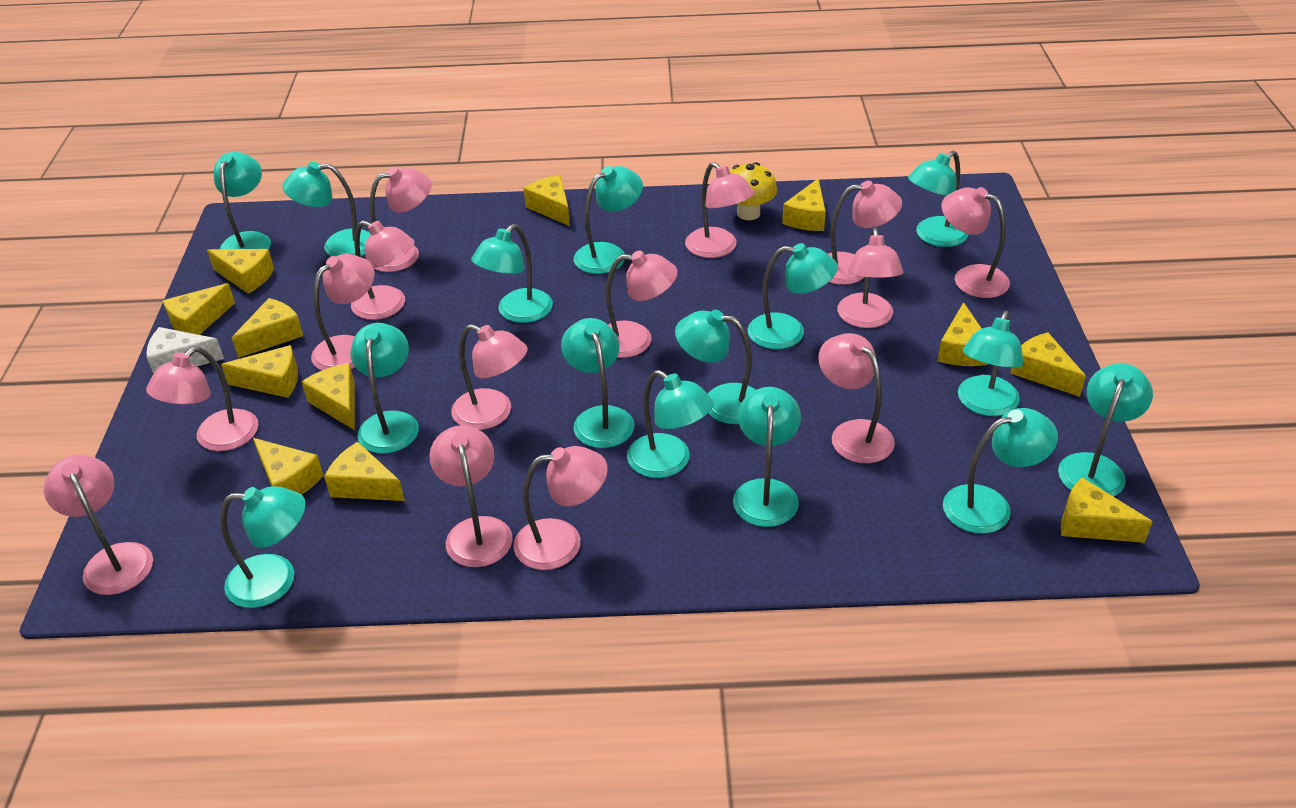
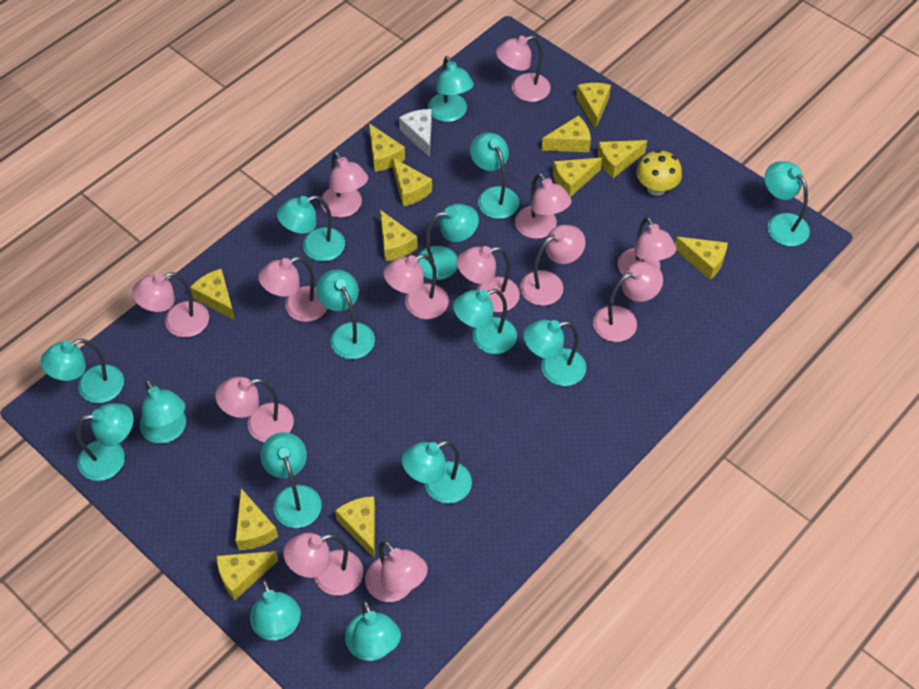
pink lamp: 14 -> 13

